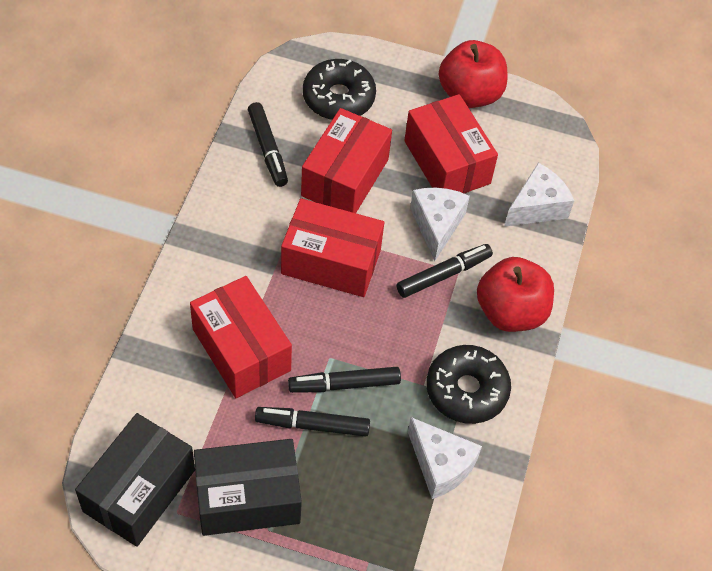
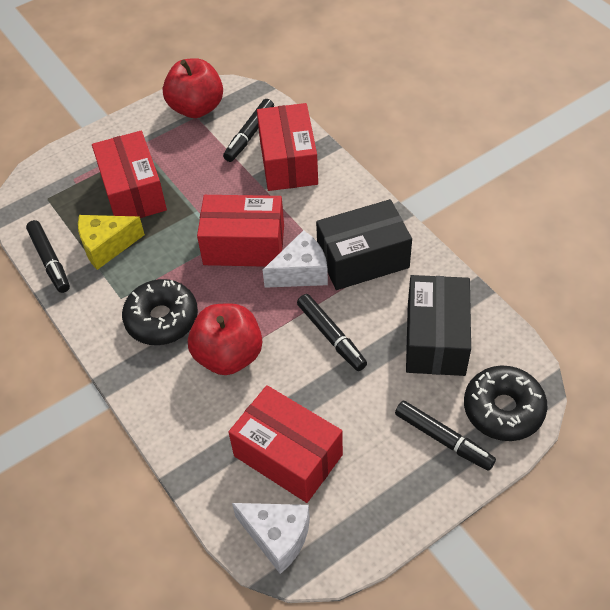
white cheese: 3 -> 2
yellow cheese: 0 -> 1

